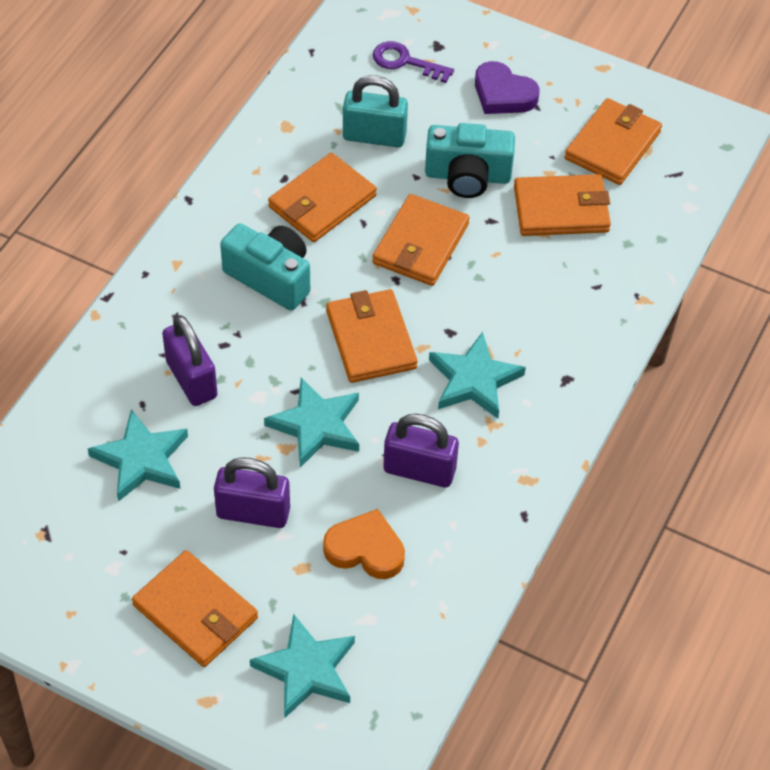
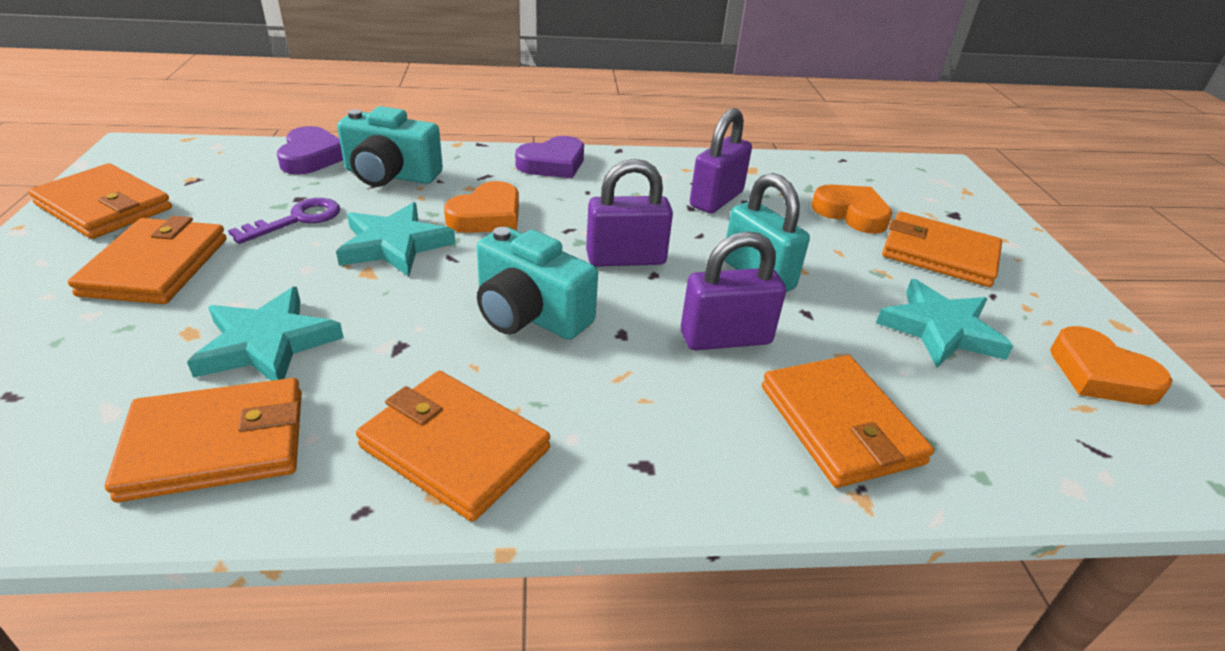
orange heart: 1 -> 3
purple heart: 1 -> 2
turquoise star: 4 -> 3

